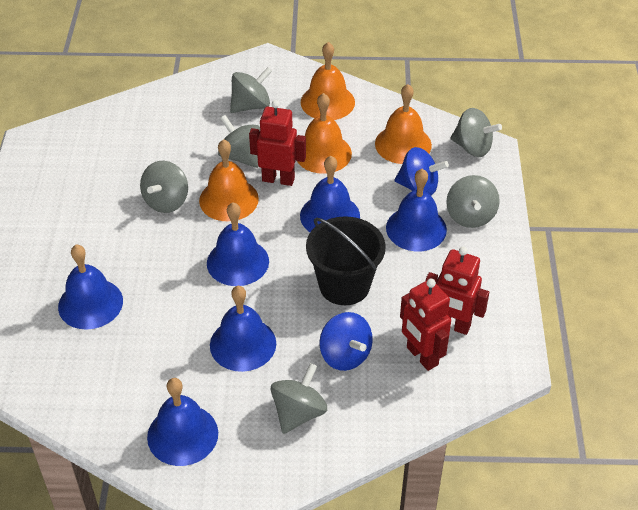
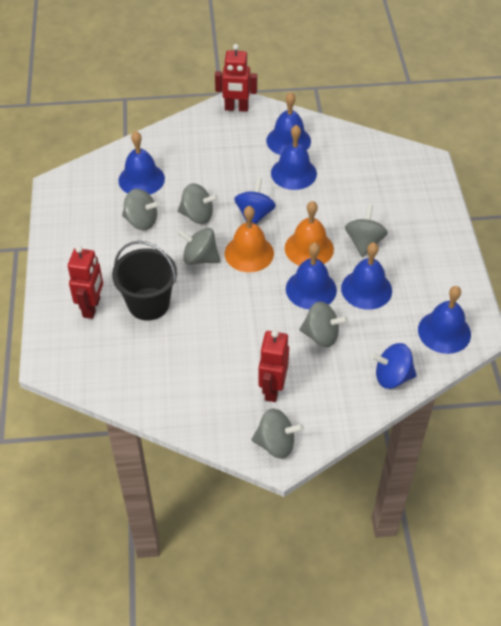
orange bell: 4 -> 2

